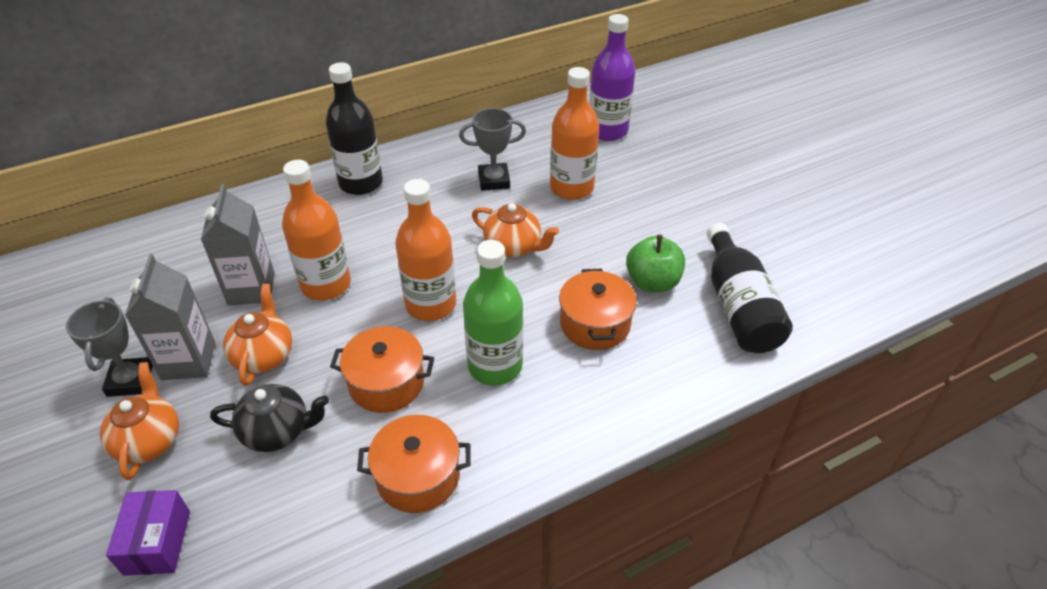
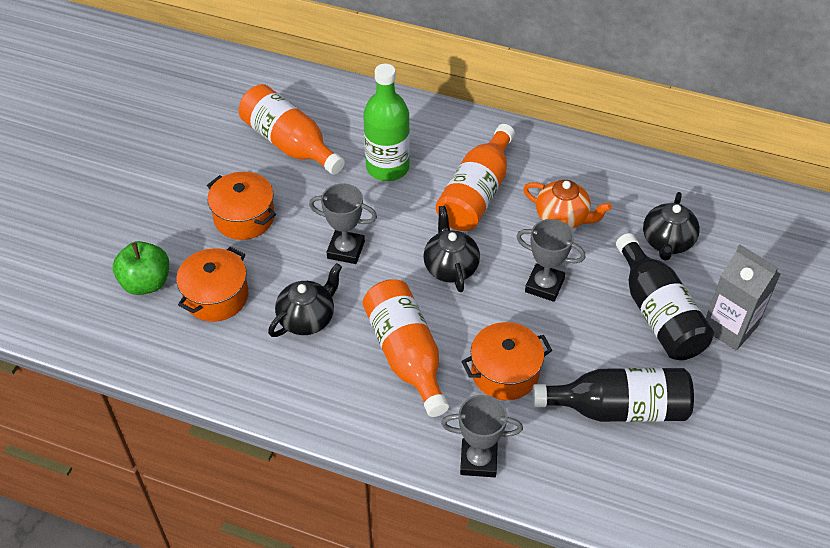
black teapot: 1 -> 3
grey carton: 2 -> 1
grey trophy: 2 -> 3
orange teapot: 3 -> 1
purple bottle: 1 -> 0
purple box: 1 -> 0

